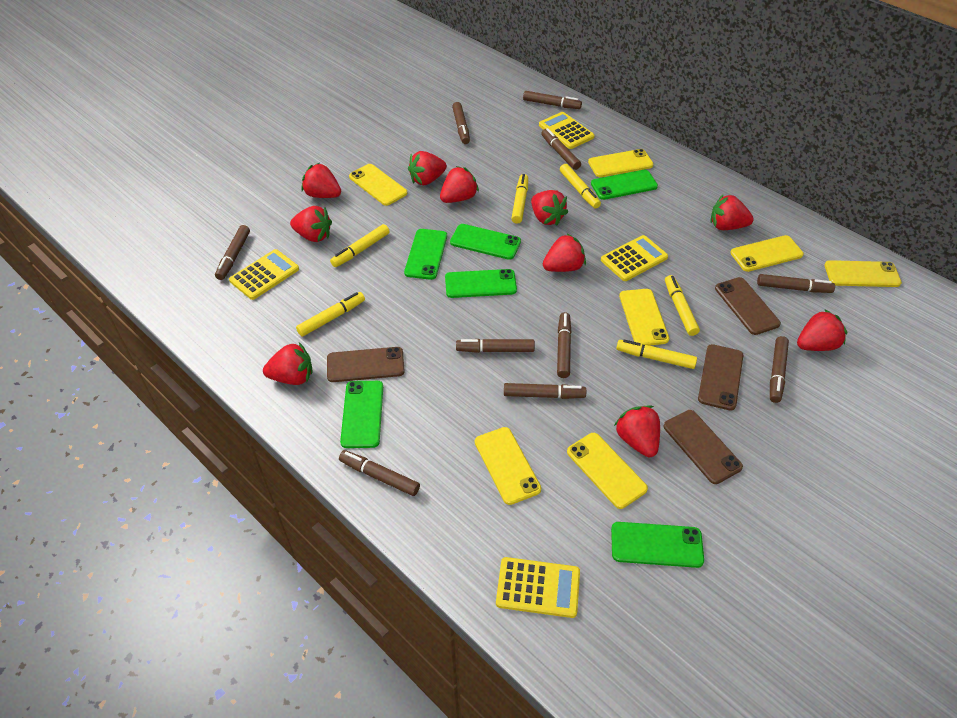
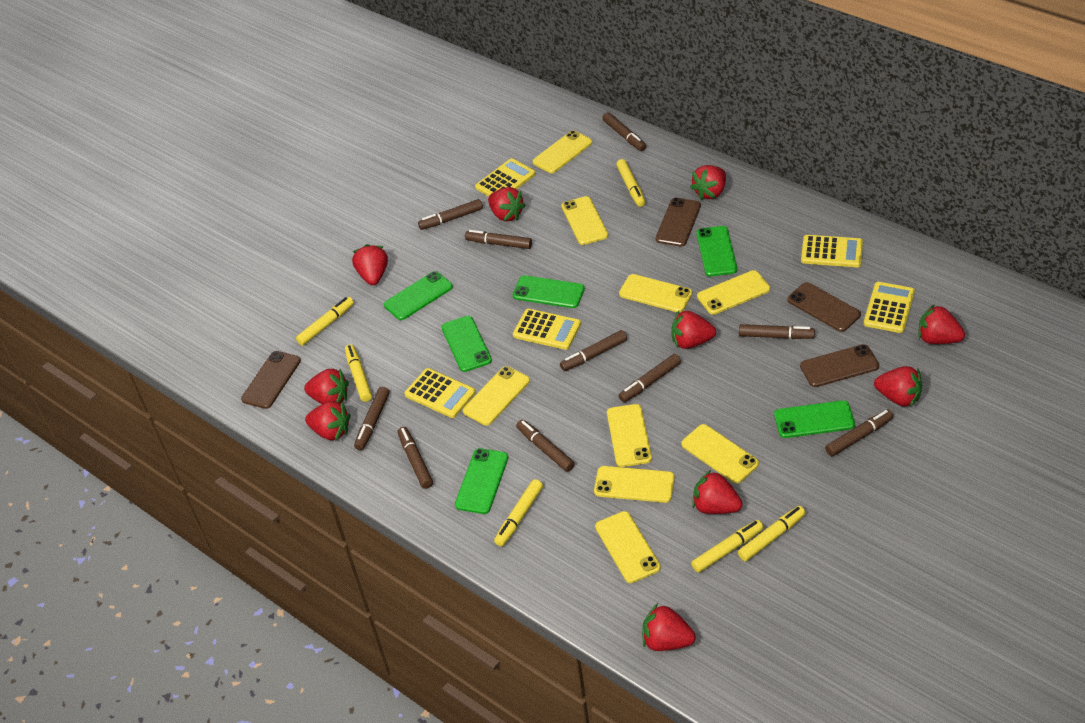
yellow calculator: 4 -> 5
yellow phone: 7 -> 9

